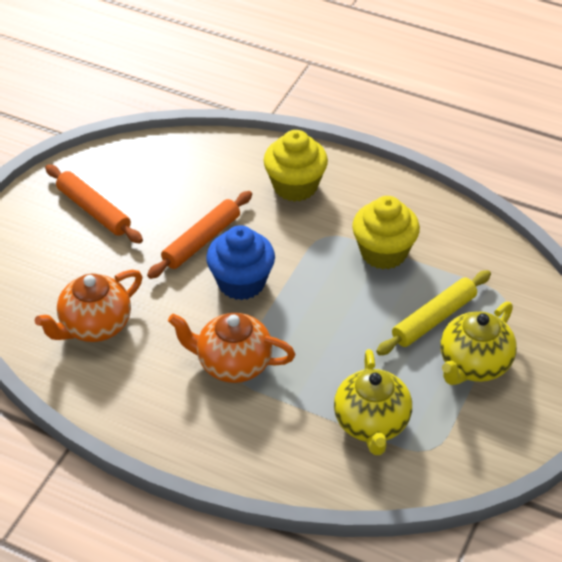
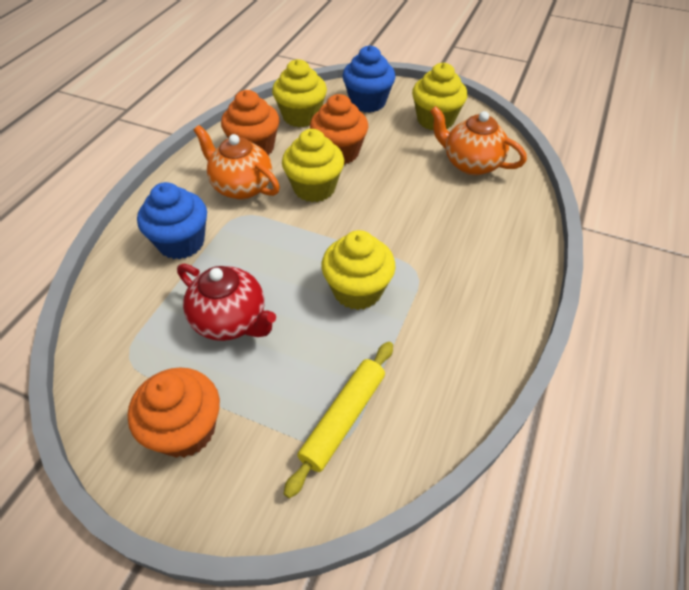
blue cupcake: 1 -> 2
orange cupcake: 0 -> 3
orange rolling pin: 2 -> 0
red teapot: 0 -> 1
yellow cupcake: 2 -> 4
yellow teapot: 2 -> 0

